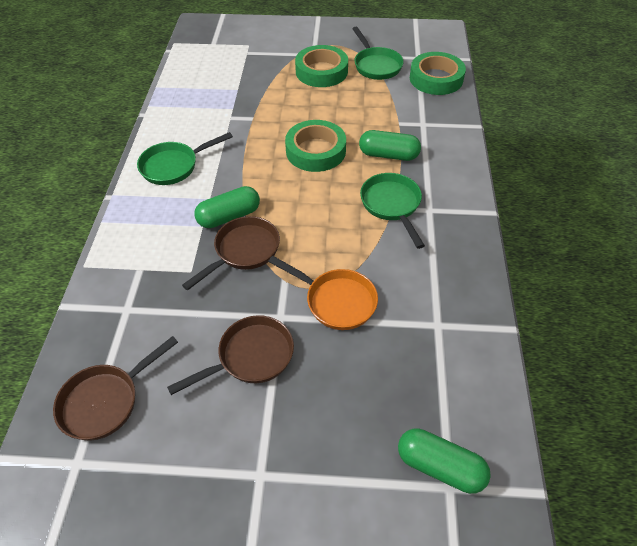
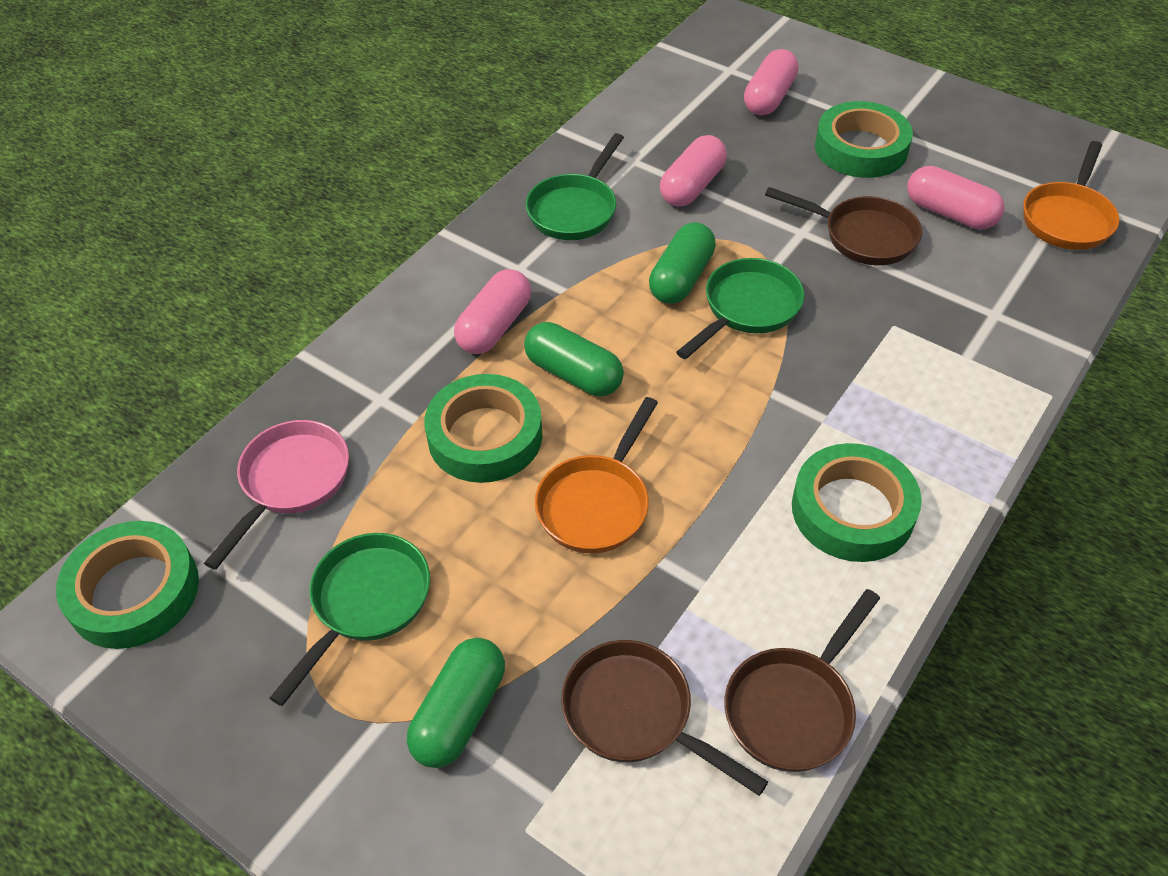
green tape: 3 -> 4
orange pan: 1 -> 2
pink capsule: 0 -> 4
pink pan: 0 -> 1

